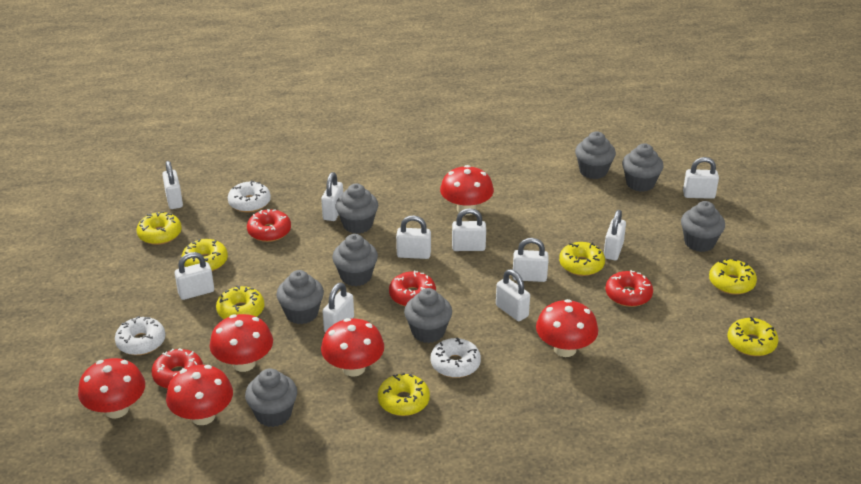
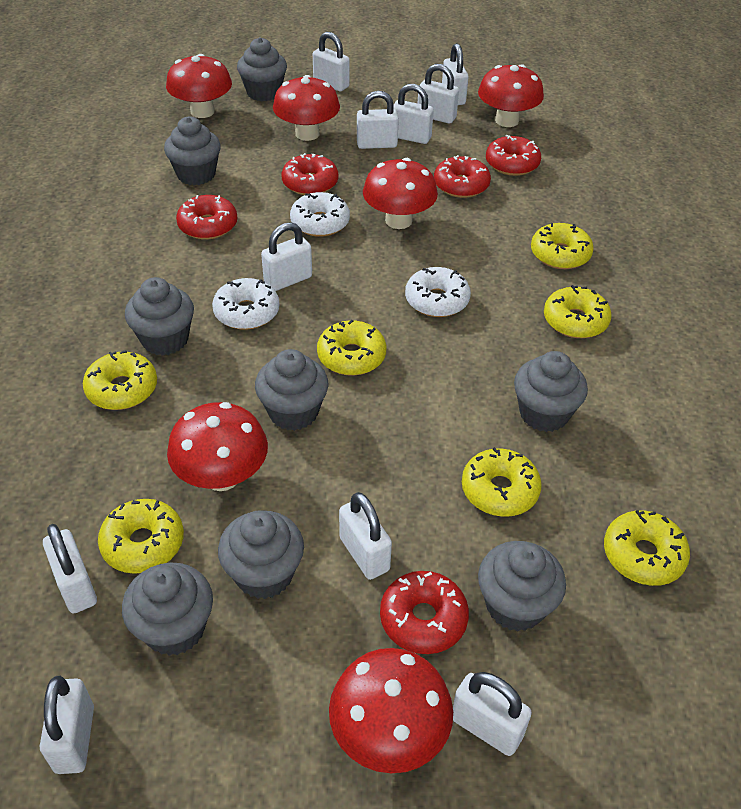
red donut: 4 -> 5

